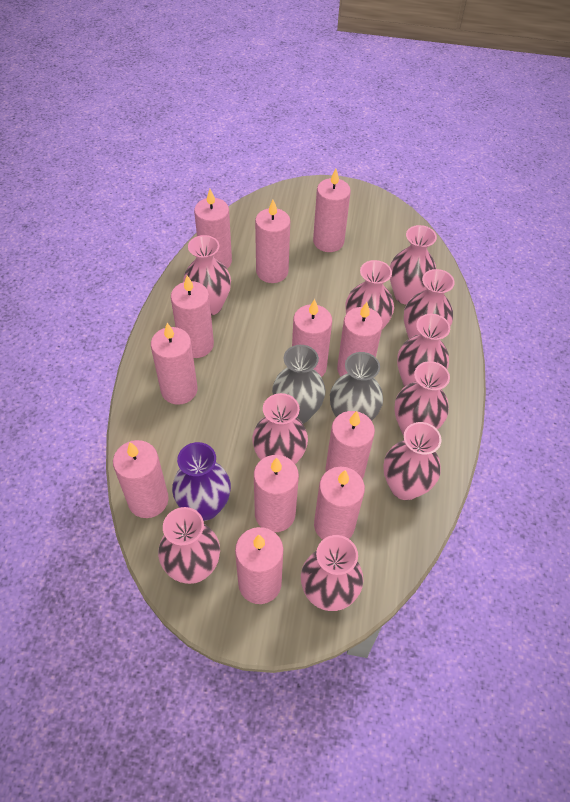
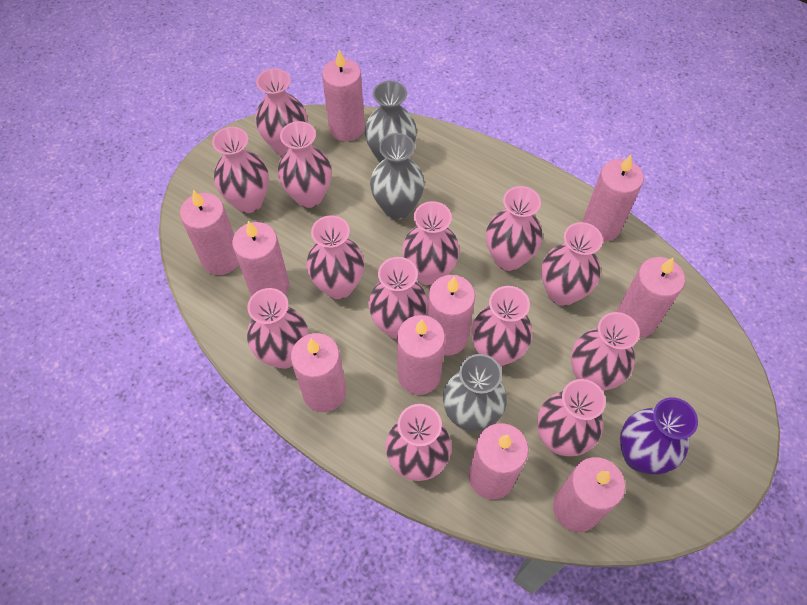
grey vase: 2 -> 3
pink candle: 12 -> 10
pink vase: 10 -> 13

